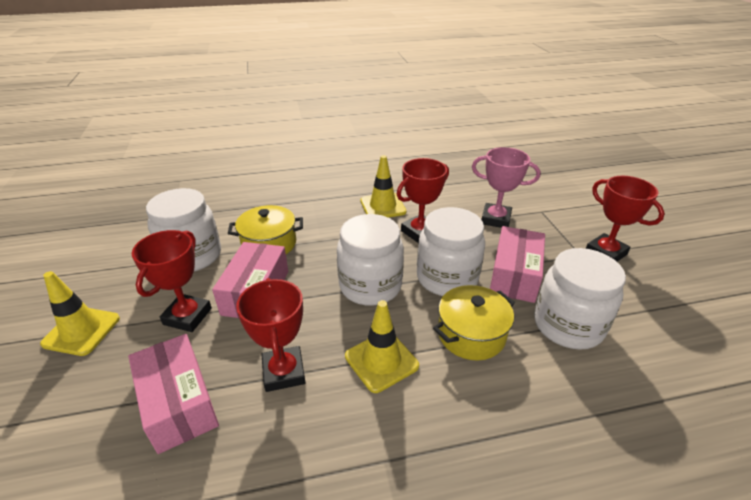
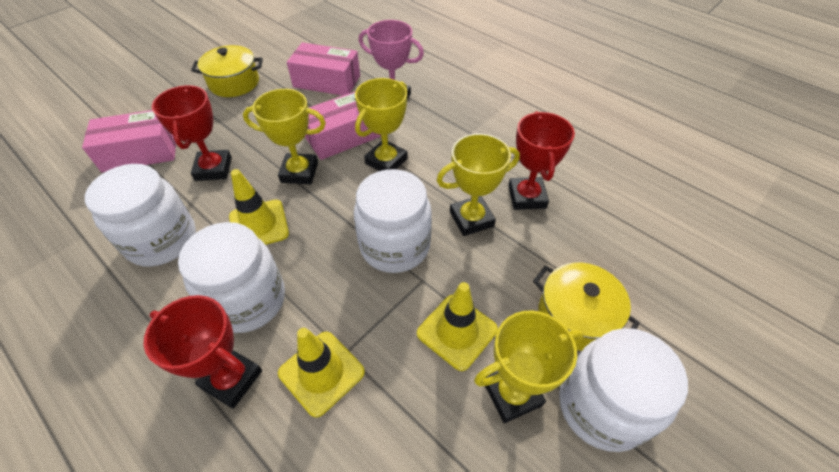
red trophy: 4 -> 3
yellow trophy: 0 -> 4

